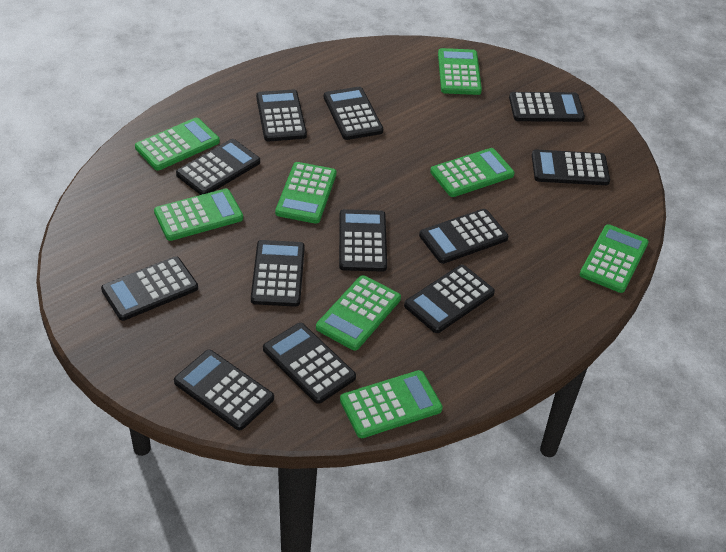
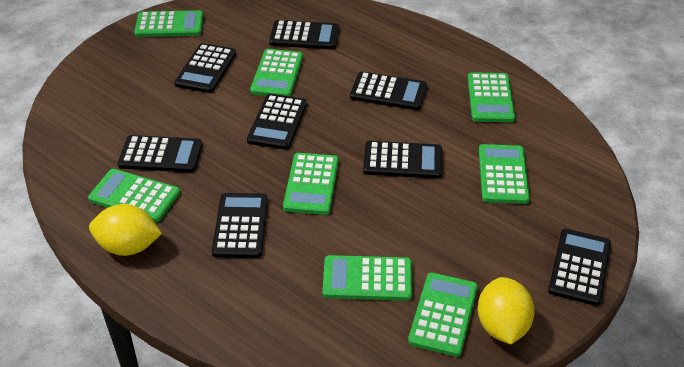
black calculator: 12 -> 8
yellow lemon: 0 -> 2

